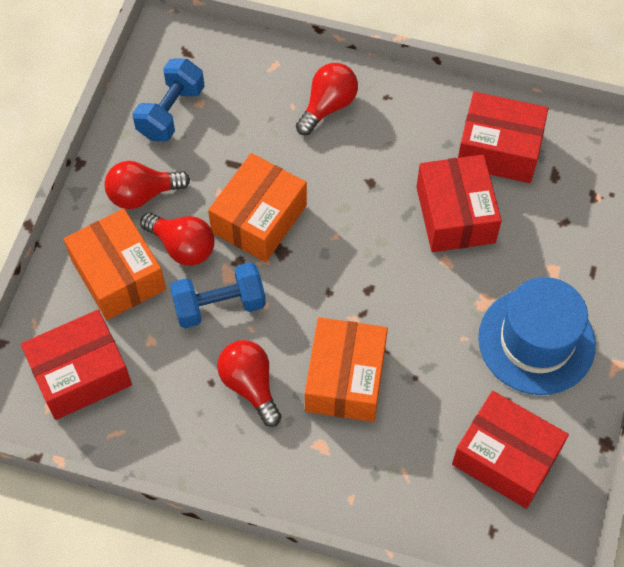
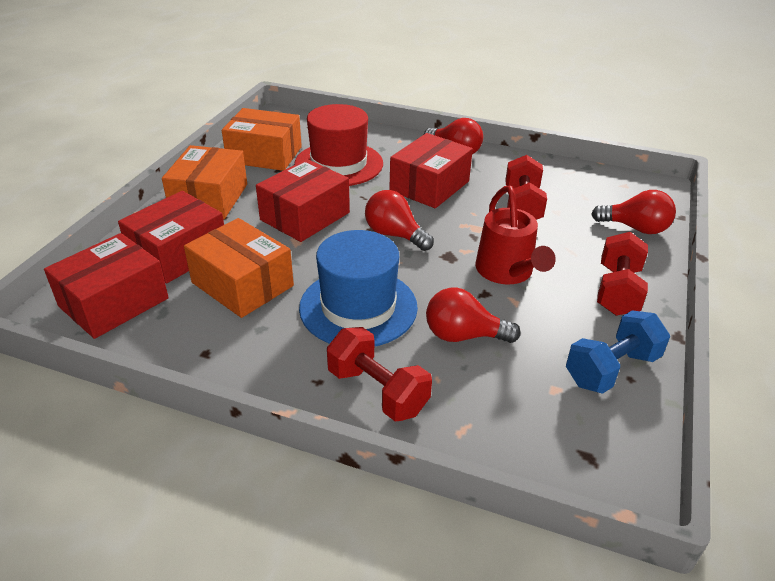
blue dumbbell: 2 -> 1
red dumbbell: 0 -> 3
red hat: 0 -> 1
red watering can: 0 -> 1

